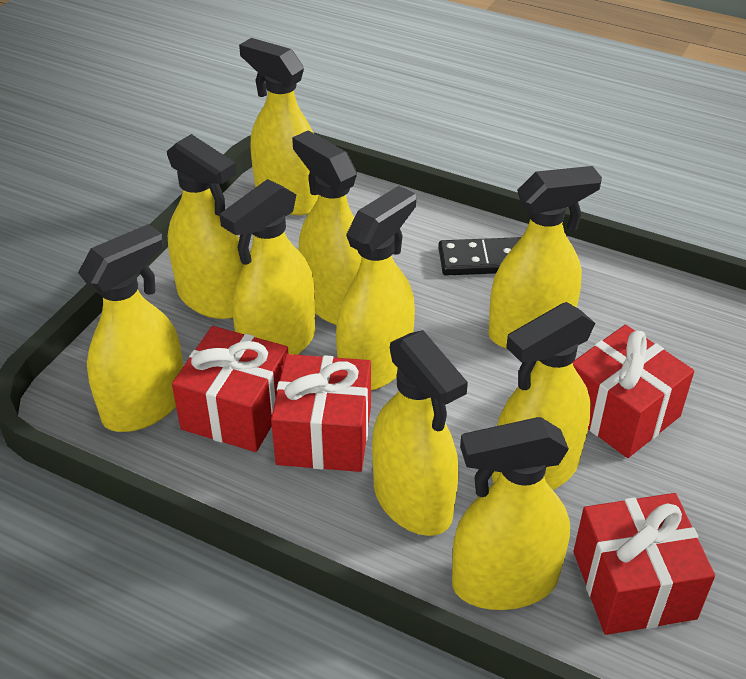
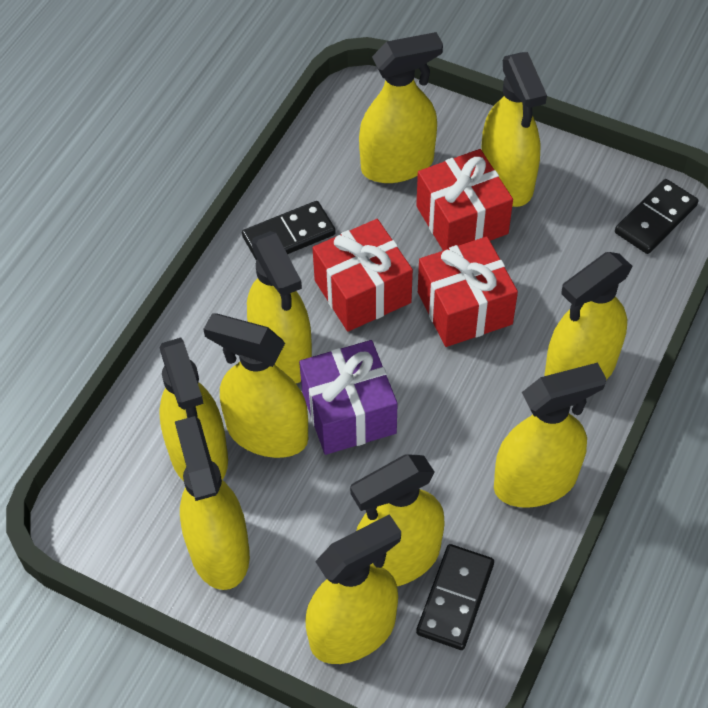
black domino: 1 -> 3
purple gift: 0 -> 1
red gift: 4 -> 3

